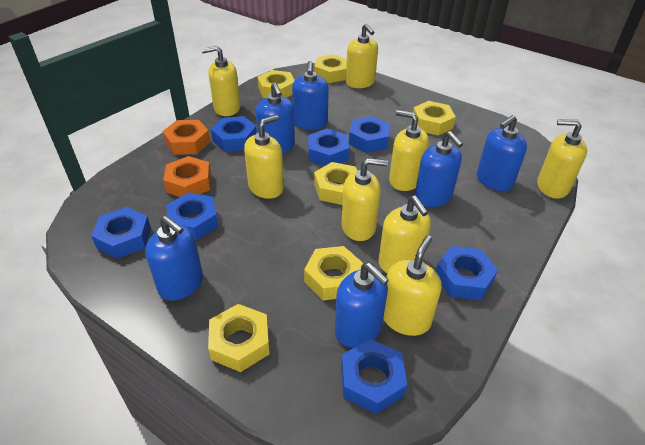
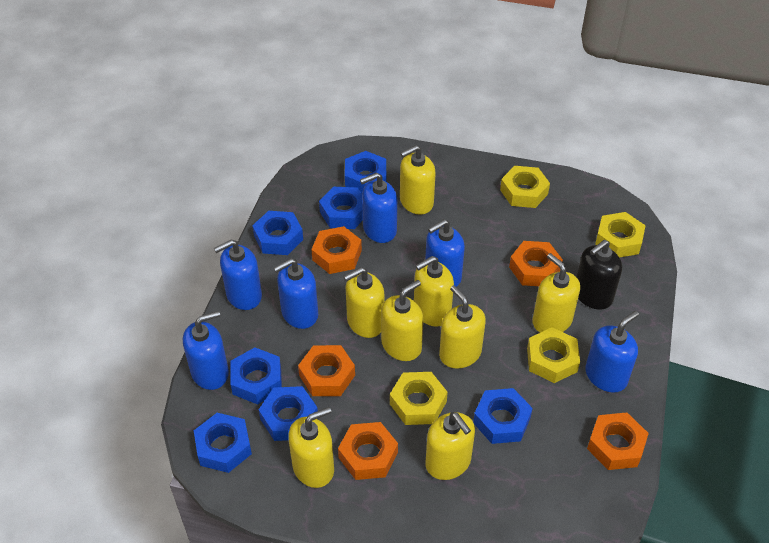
black soap dispenser: 0 -> 1
orange nut: 2 -> 5
yellow nut: 6 -> 4

